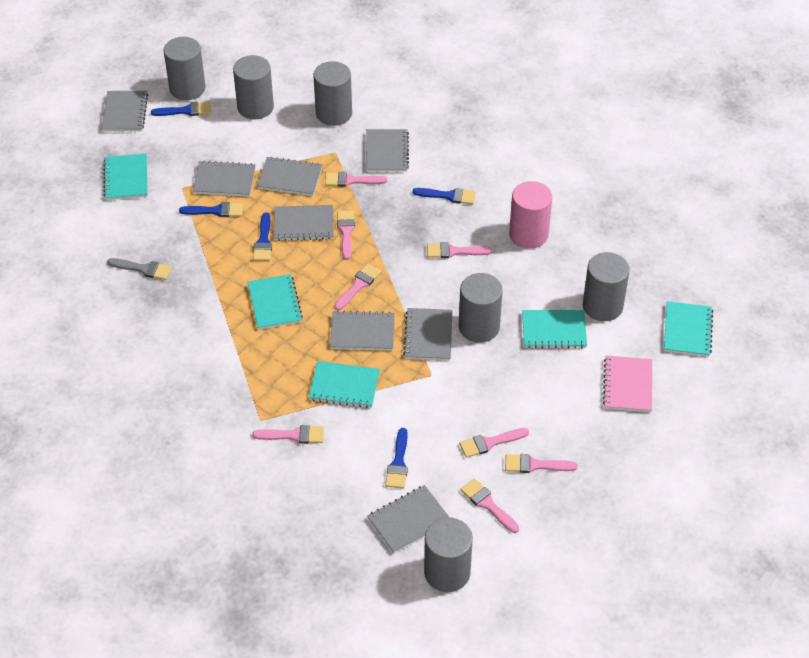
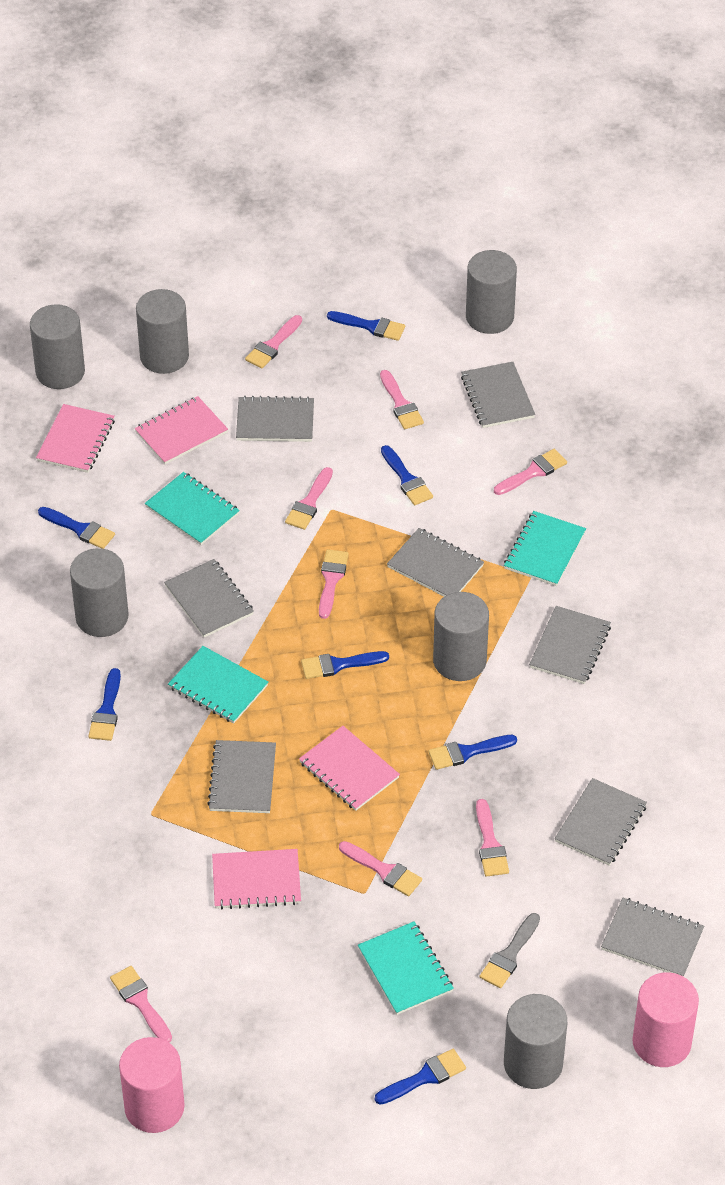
blue brush: 5 -> 7
pink cylinder: 1 -> 2
pink notebook: 1 -> 4
turquoise notebook: 5 -> 4

